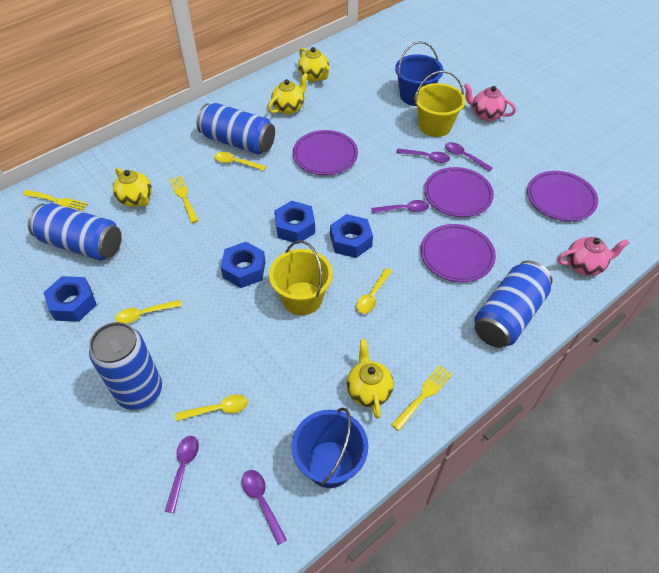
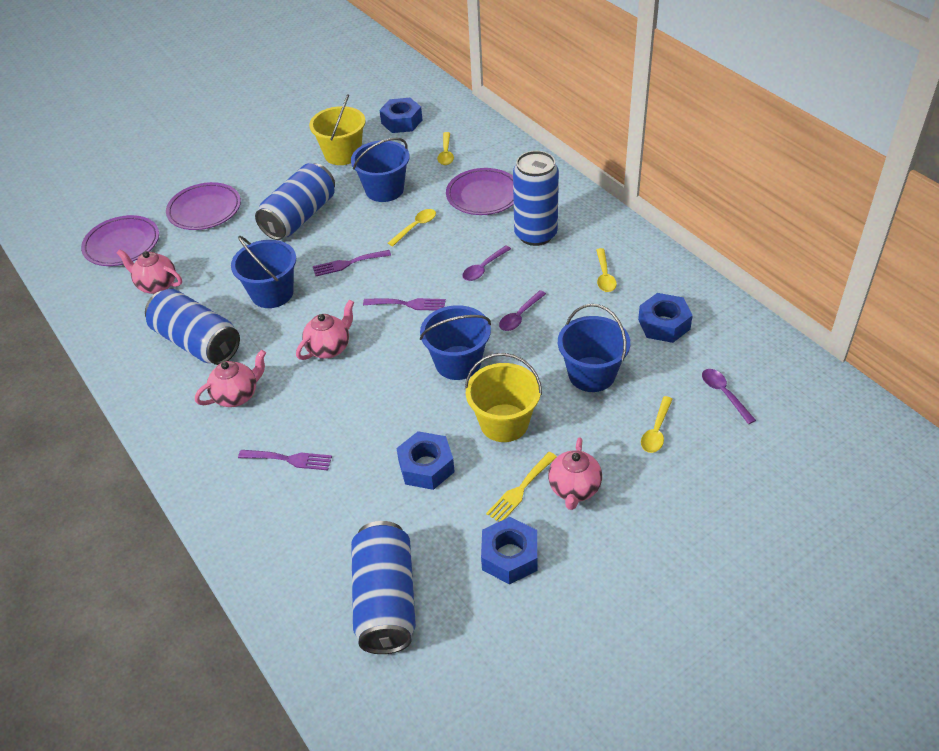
blue bucket: 2 -> 4
pink teapot: 2 -> 4
purple fork: 0 -> 3
purple plate: 4 -> 3
purple spoon: 5 -> 3
yellow fork: 3 -> 1
yellow teapot: 4 -> 0

